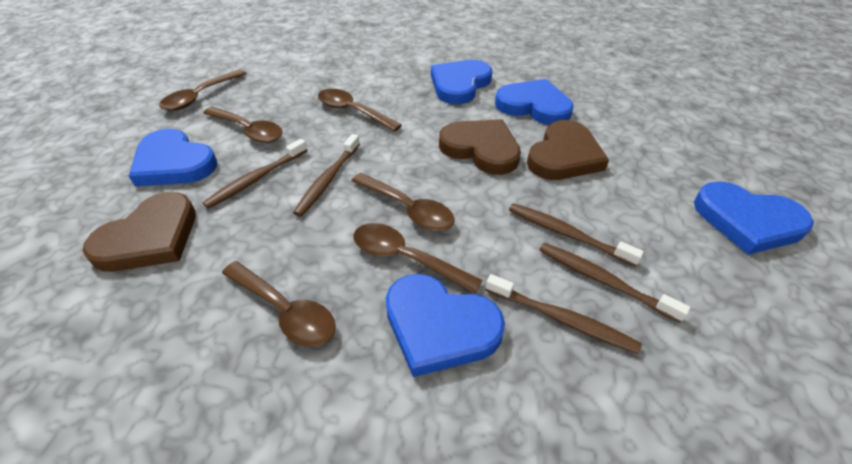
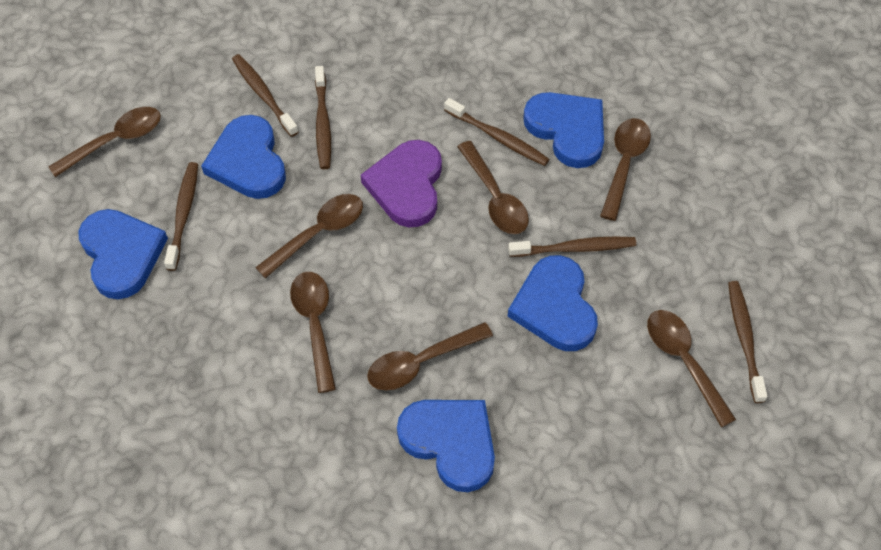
brown heart: 3 -> 0
brown spoon: 6 -> 7
brown toothbrush: 5 -> 6
purple heart: 0 -> 1

